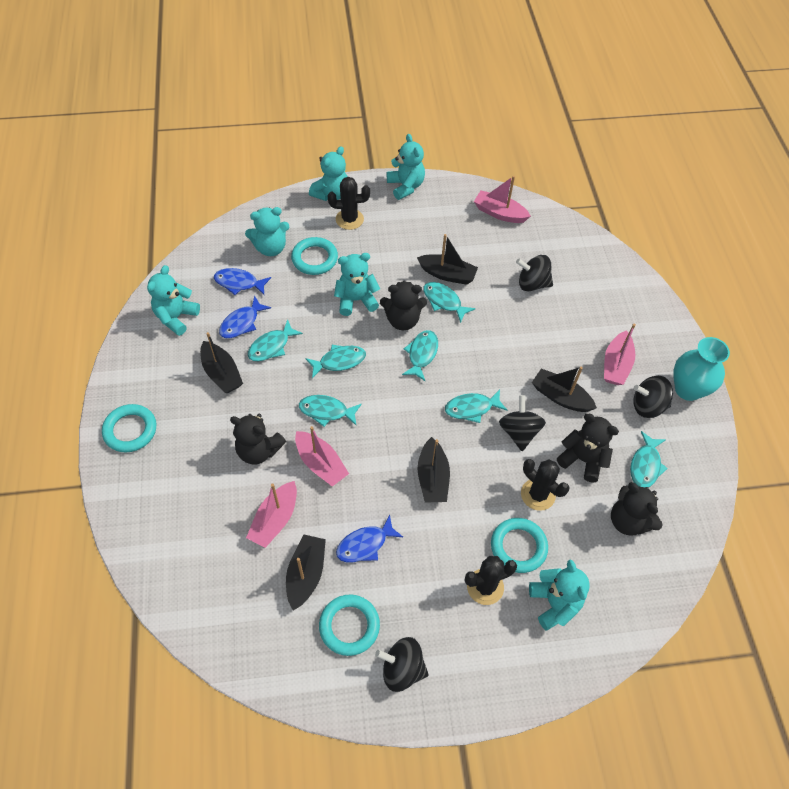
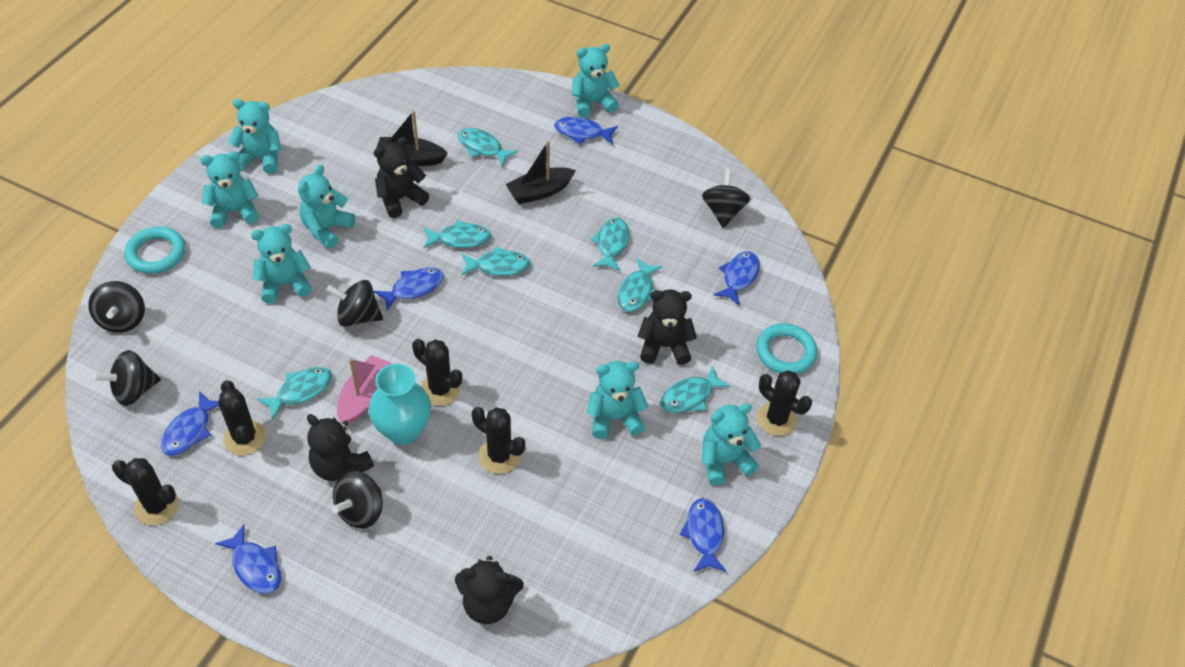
black boat: 5 -> 2
black cactus: 3 -> 5
black spinning top: 4 -> 5
blue fish: 3 -> 6
pink boat: 4 -> 1
turquoise ring: 4 -> 2
turquoise teddy bear: 6 -> 7

